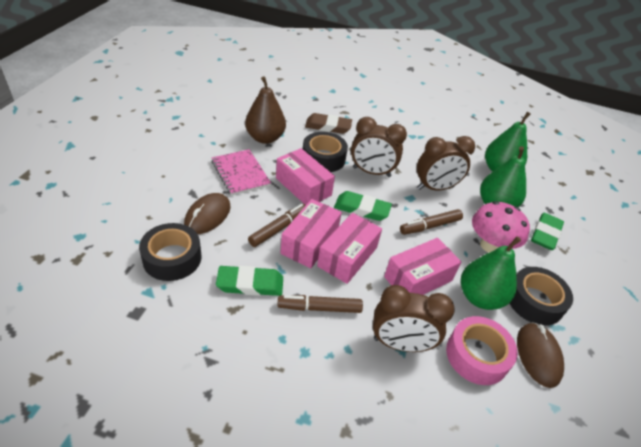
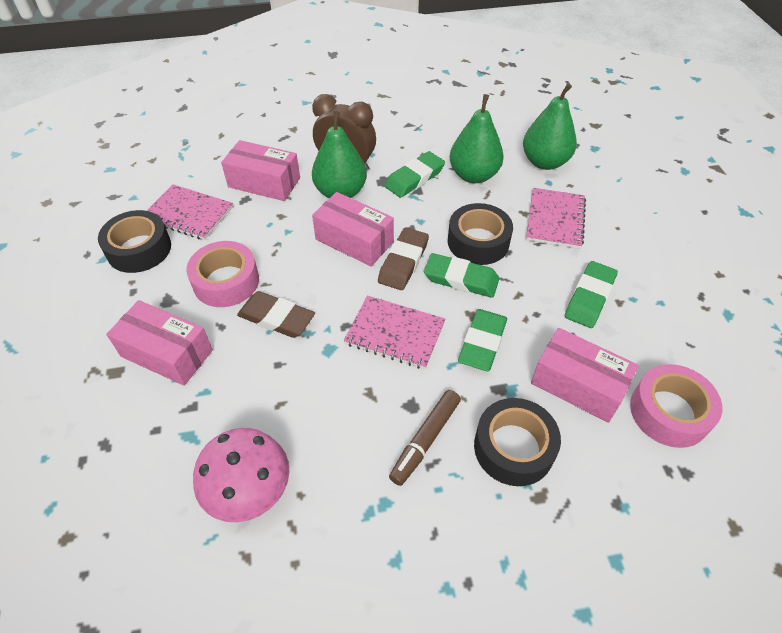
brown clock: 3 -> 1
brown eraser: 1 -> 2
brown marker: 3 -> 1
brown mouse: 2 -> 0
brown pear: 1 -> 0
green eraser: 3 -> 4
pink notebook: 1 -> 3
pink tape: 1 -> 2

